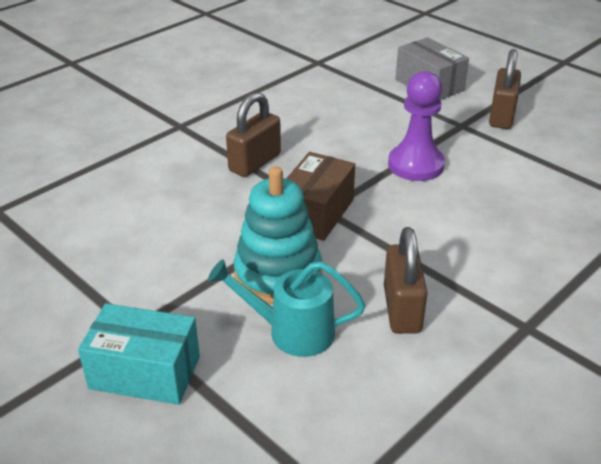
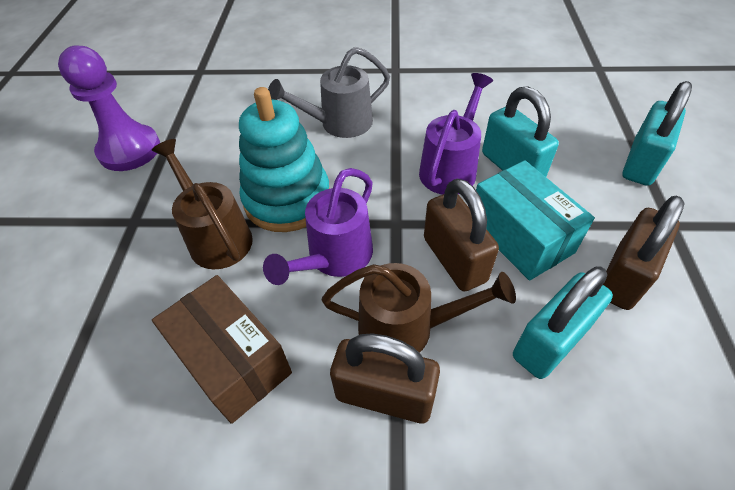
brown watering can: 0 -> 2
grey box: 1 -> 0
grey watering can: 0 -> 1
purple watering can: 0 -> 2
turquoise padlock: 0 -> 3
turquoise watering can: 1 -> 0

